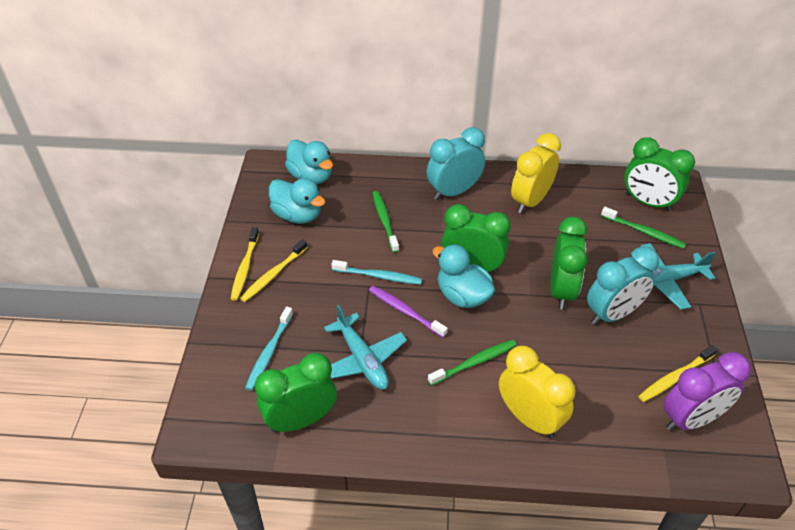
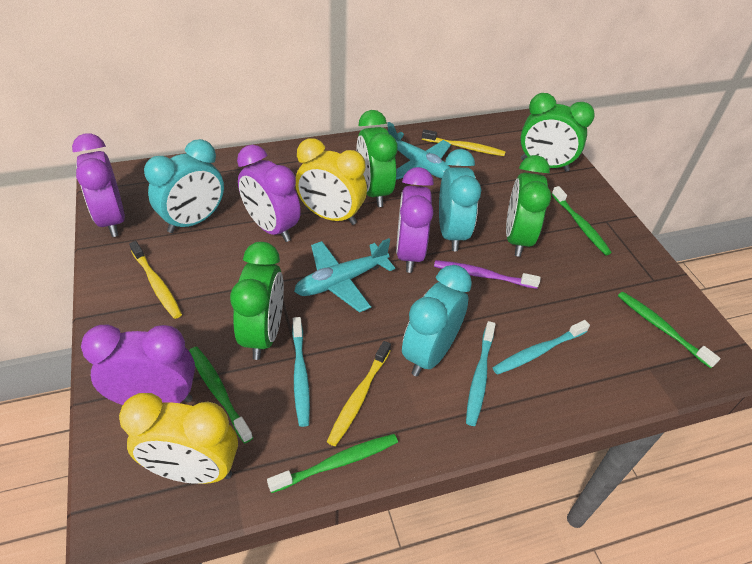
green toothbrush: 3 -> 4
purple clock: 1 -> 4
turquoise clock: 2 -> 3
turquoise duck: 3 -> 0
turquoise toothbrush: 2 -> 3

